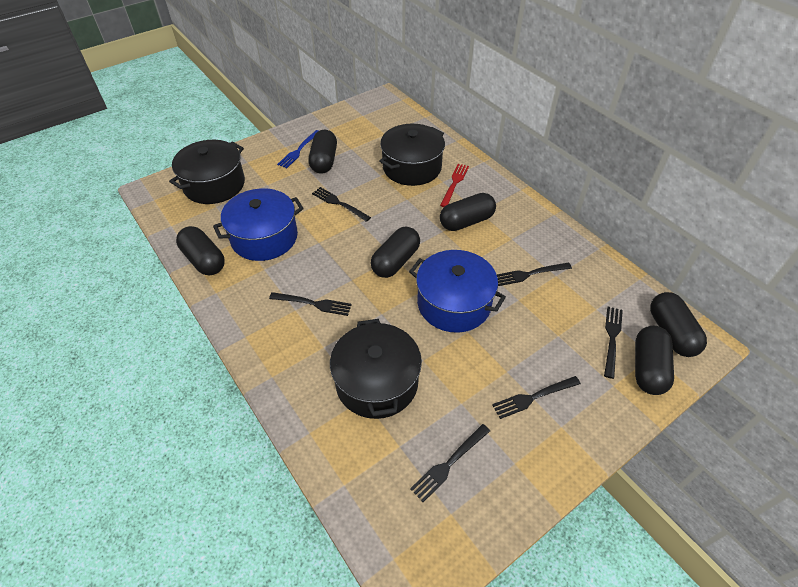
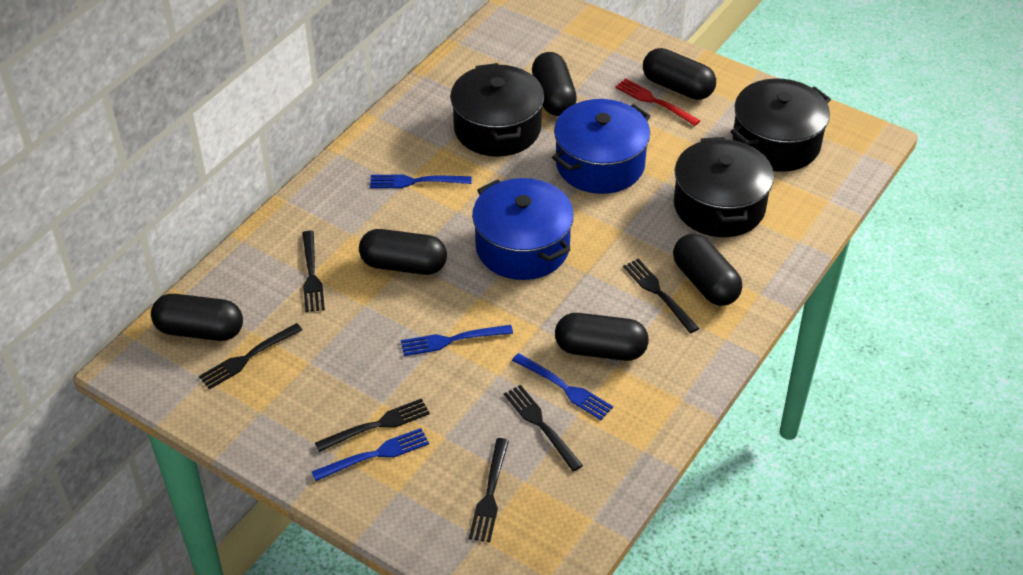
blue fork: 1 -> 4

